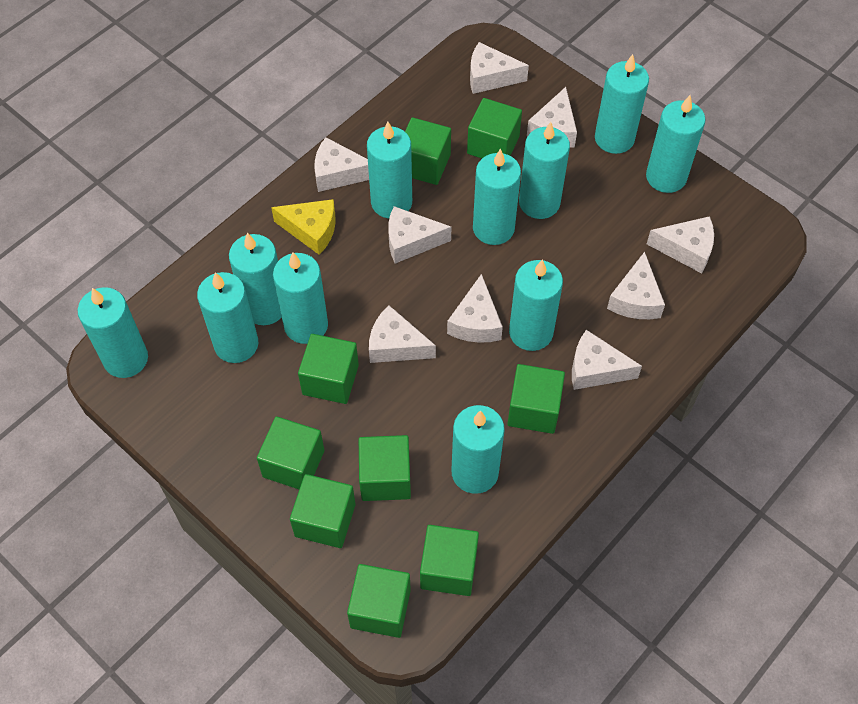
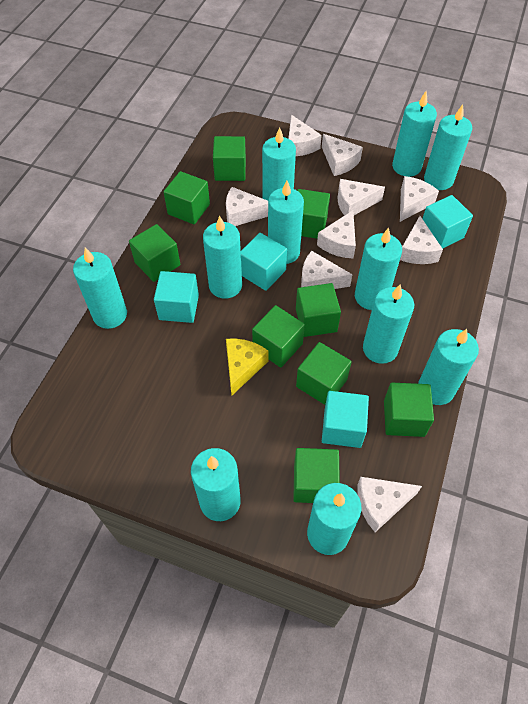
turquoise cube: 0 -> 4

